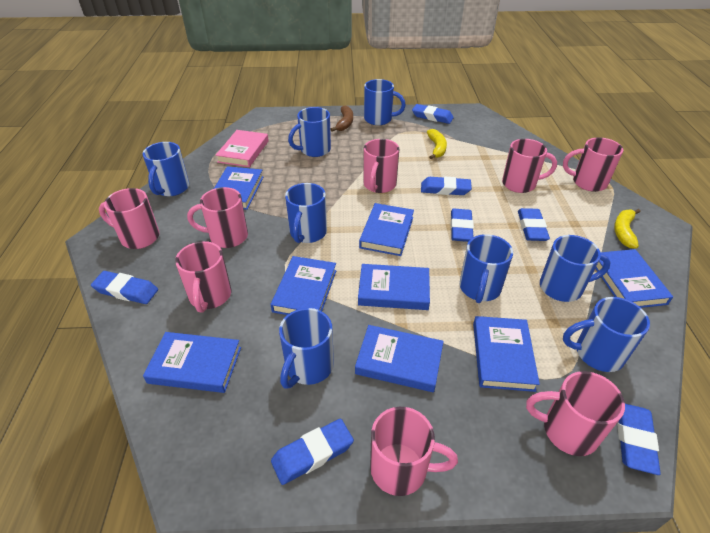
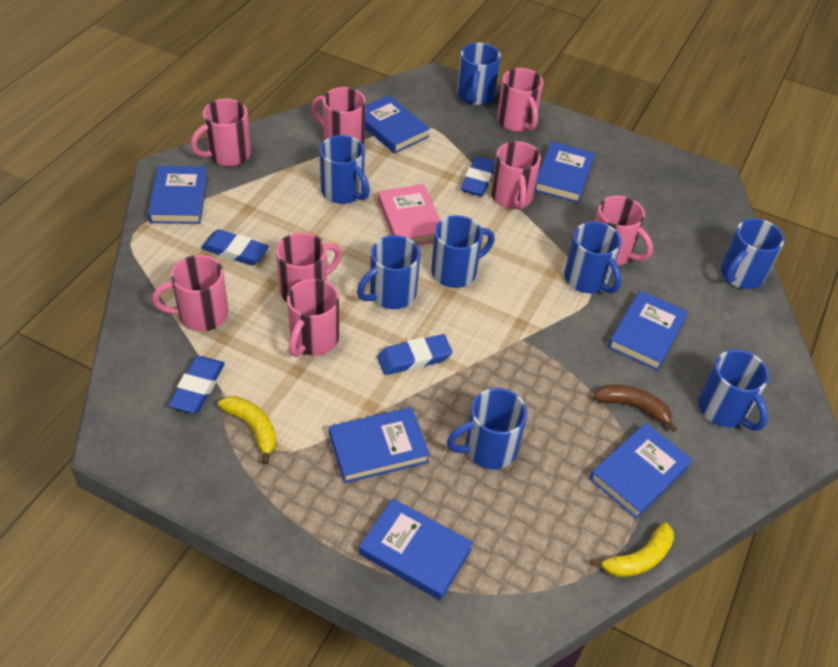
blue book: 8 -> 7
blue eraser: 7 -> 4

